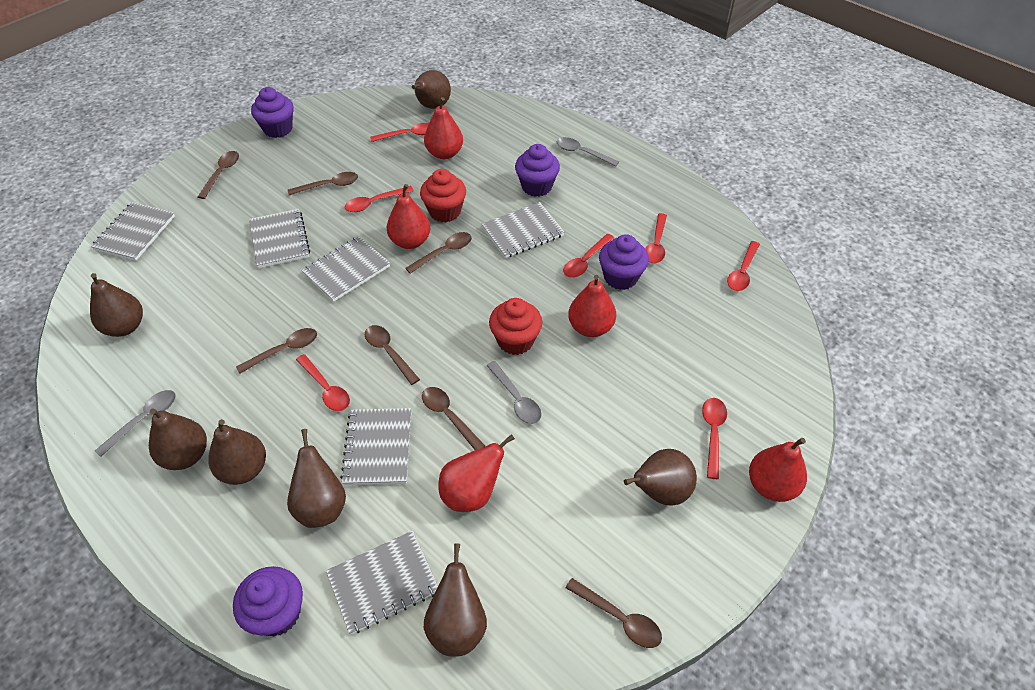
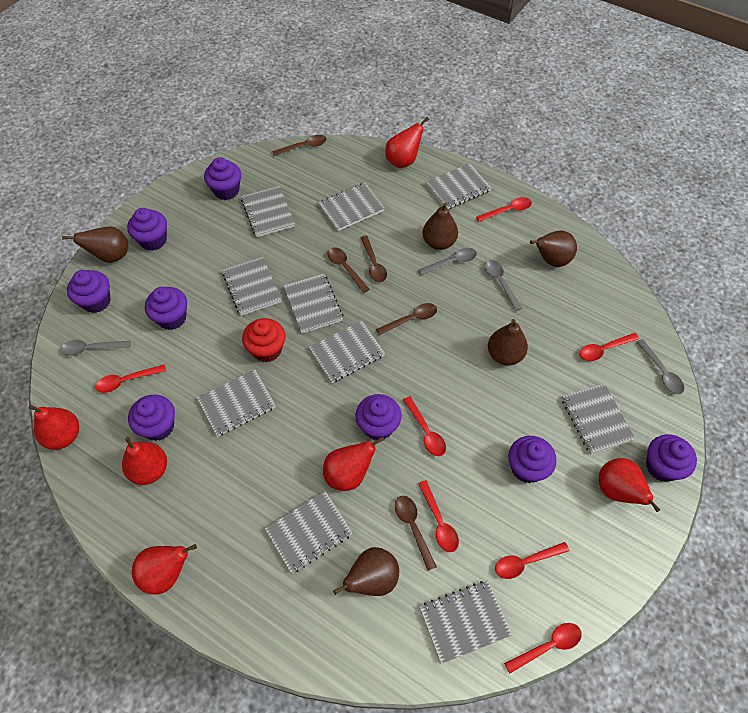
brown pear: 7 -> 5
brown spoon: 7 -> 5
grey notebook: 6 -> 10
grey spoon: 3 -> 4
purple cupcake: 4 -> 8
red cupcake: 2 -> 1
red pear: 5 -> 6

